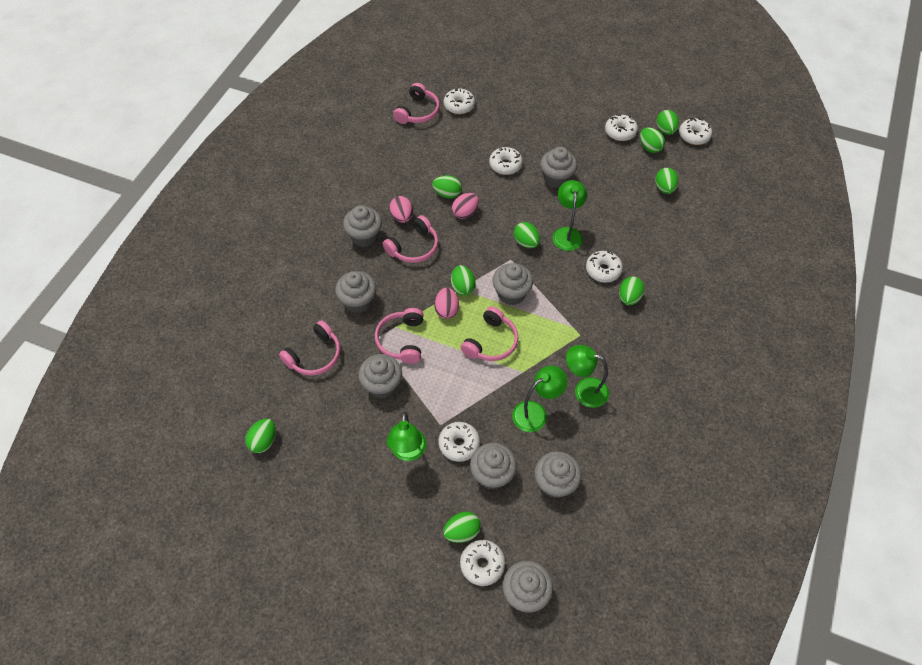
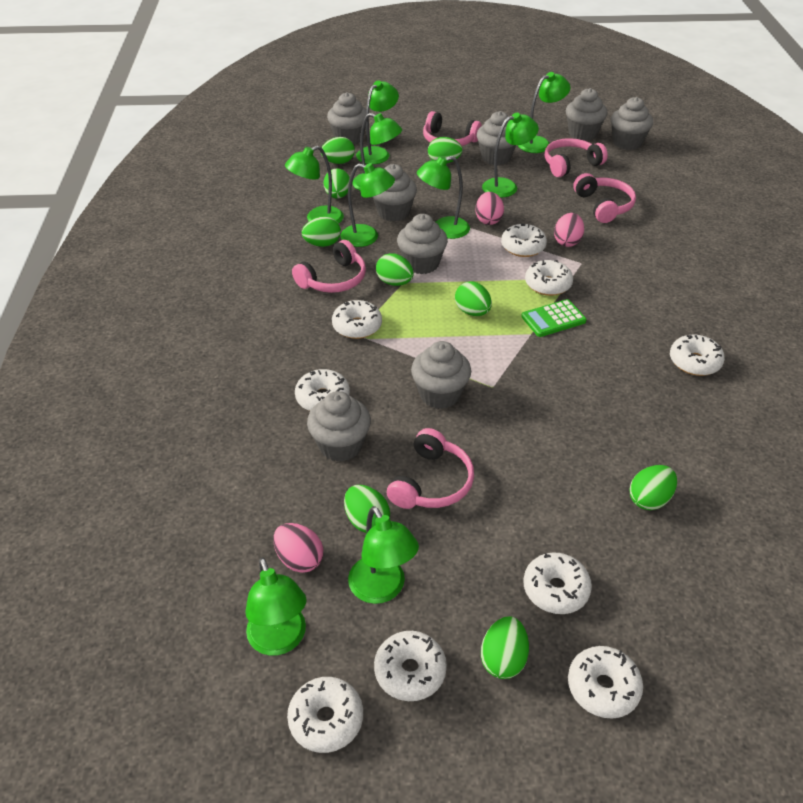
green calculator: 0 -> 1
green lamp: 4 -> 9
white donut: 7 -> 9

